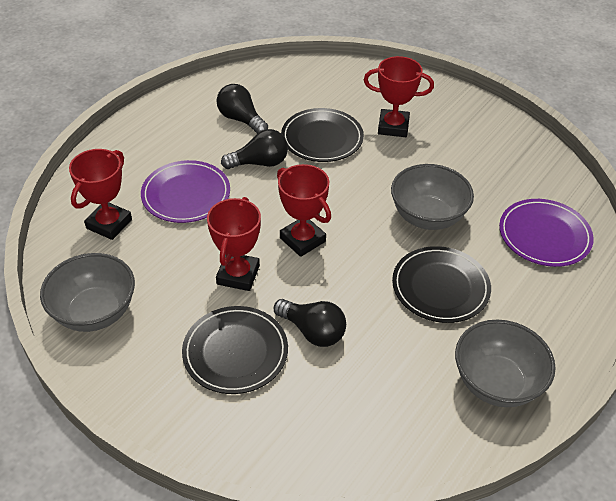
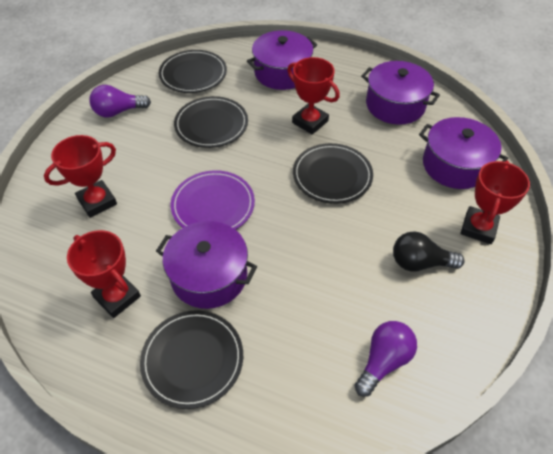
black light bulb: 3 -> 1
black plate: 3 -> 4
grey bowl: 3 -> 0
purple light bulb: 0 -> 2
purple plate: 2 -> 1
purple pot: 0 -> 4

